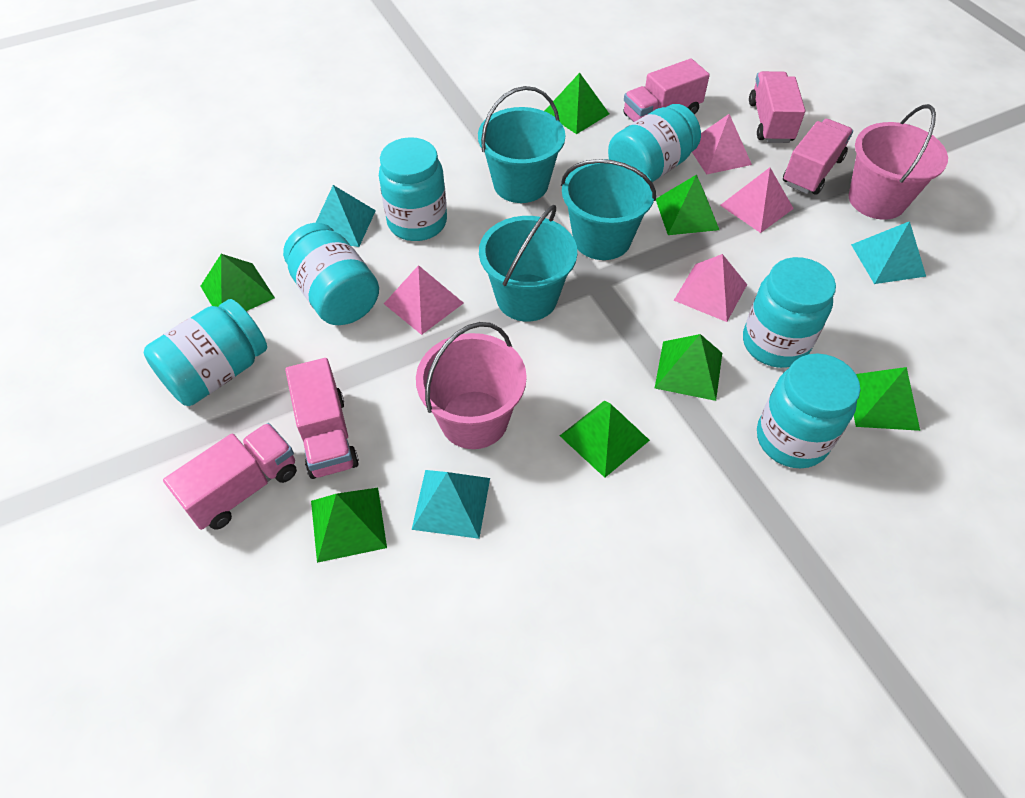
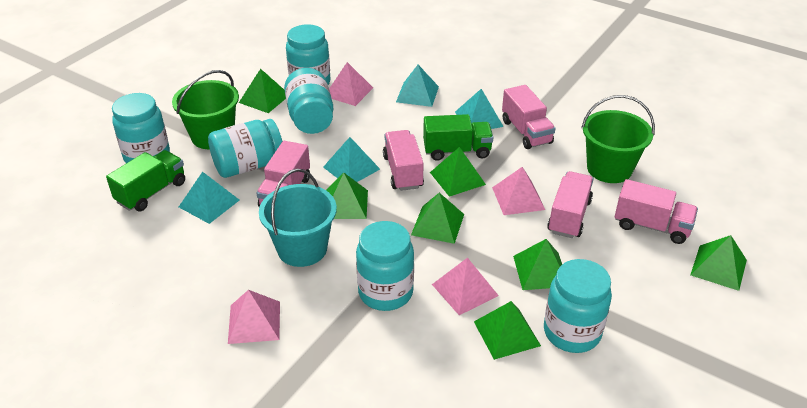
green bucket: 0 -> 2
green truck: 0 -> 2
pink bucket: 2 -> 0
turquoise bucket: 3 -> 1
turquoise pyramid: 3 -> 4

